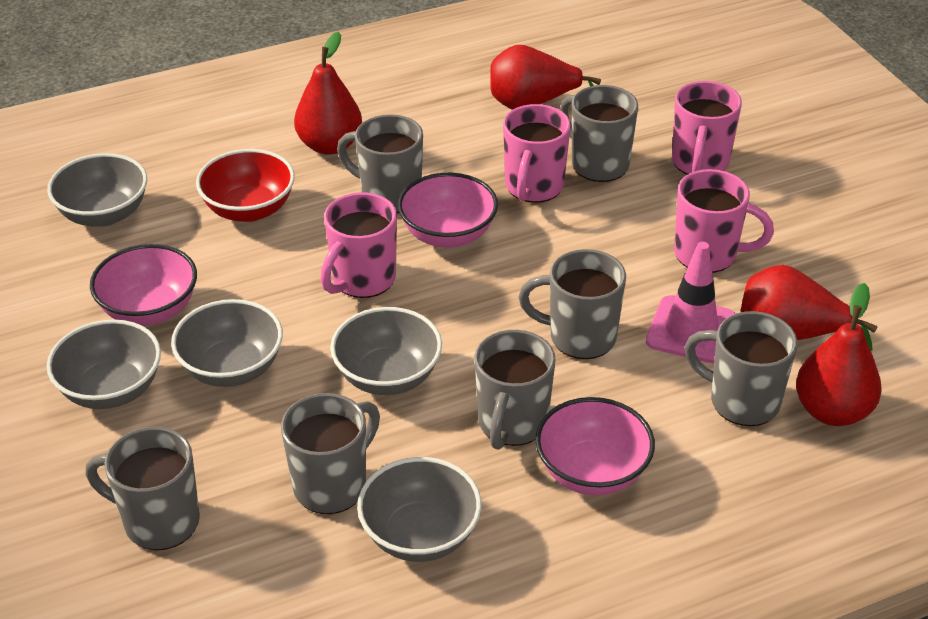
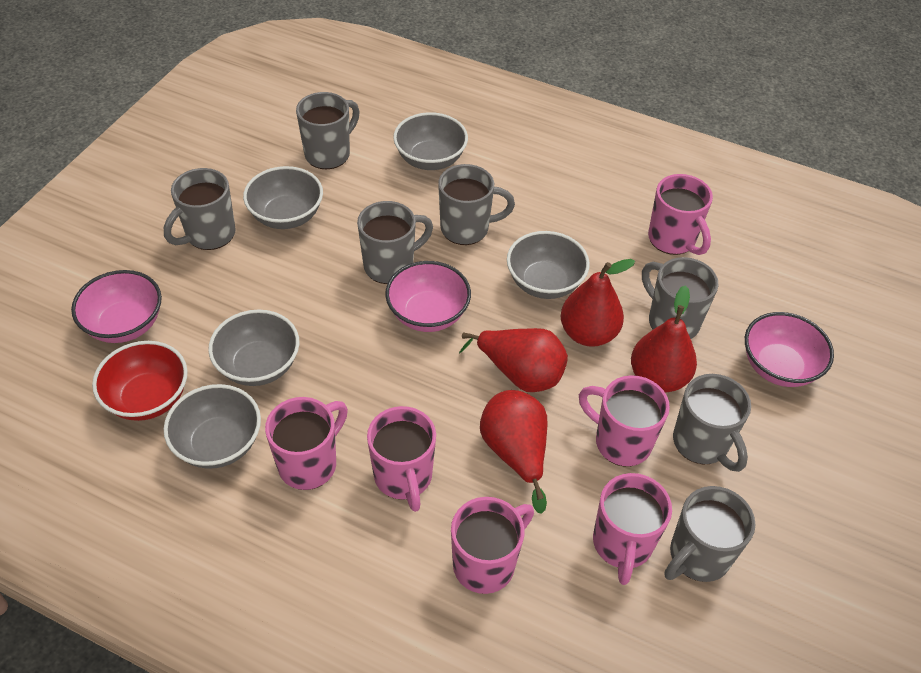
pink mug: 4 -> 6
pink traffic cone: 1 -> 0

